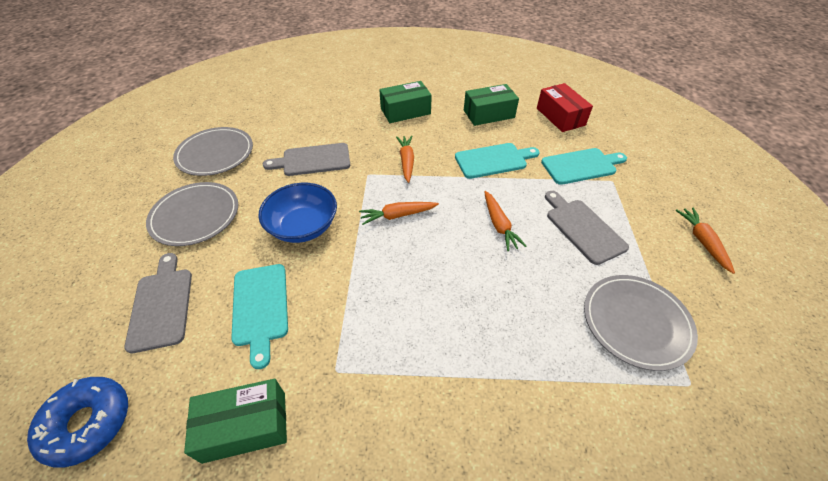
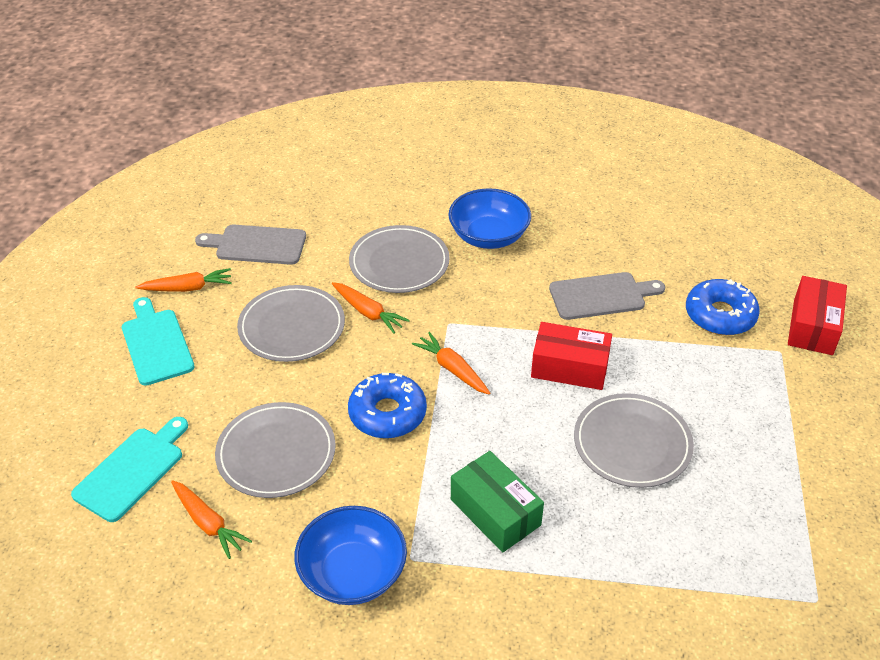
blue bowl: 1 -> 2
blue donut: 1 -> 2
green box: 3 -> 1
grey cutting board: 3 -> 2
grey plate: 3 -> 4
red box: 1 -> 2
turquoise cutting board: 3 -> 2

